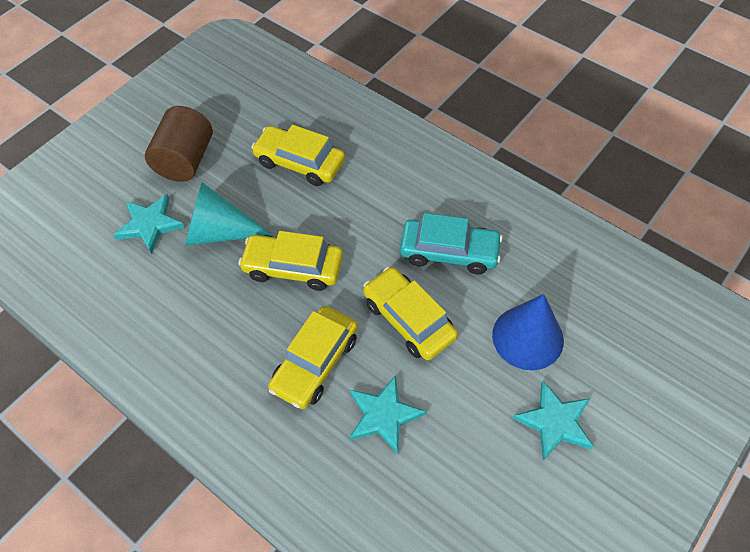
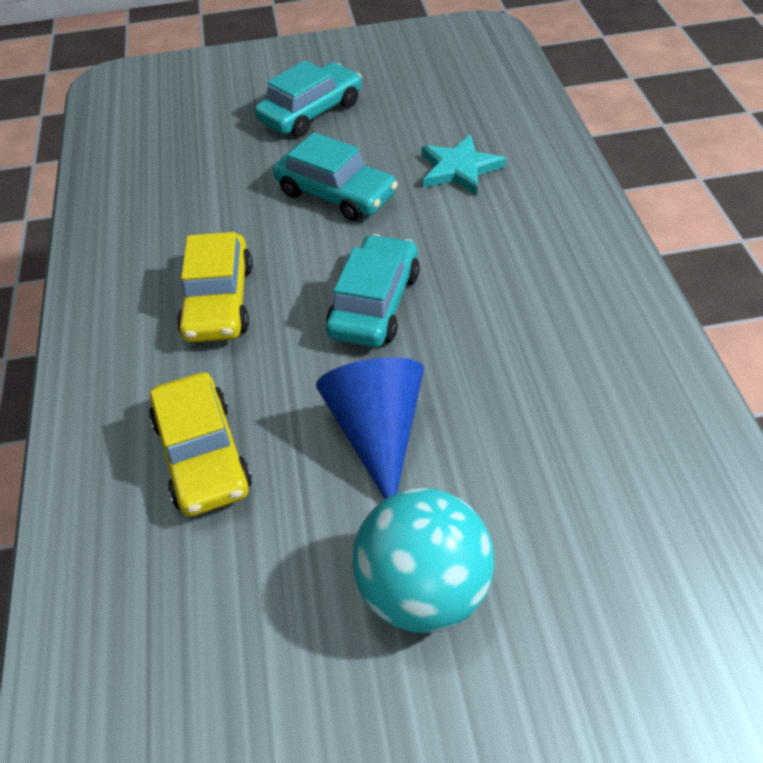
brown cylinder: 1 -> 0
turquoise ball: 0 -> 1
turquoise car: 1 -> 3
turquoise cone: 1 -> 0
turquoise star: 3 -> 1
yellow car: 4 -> 2

